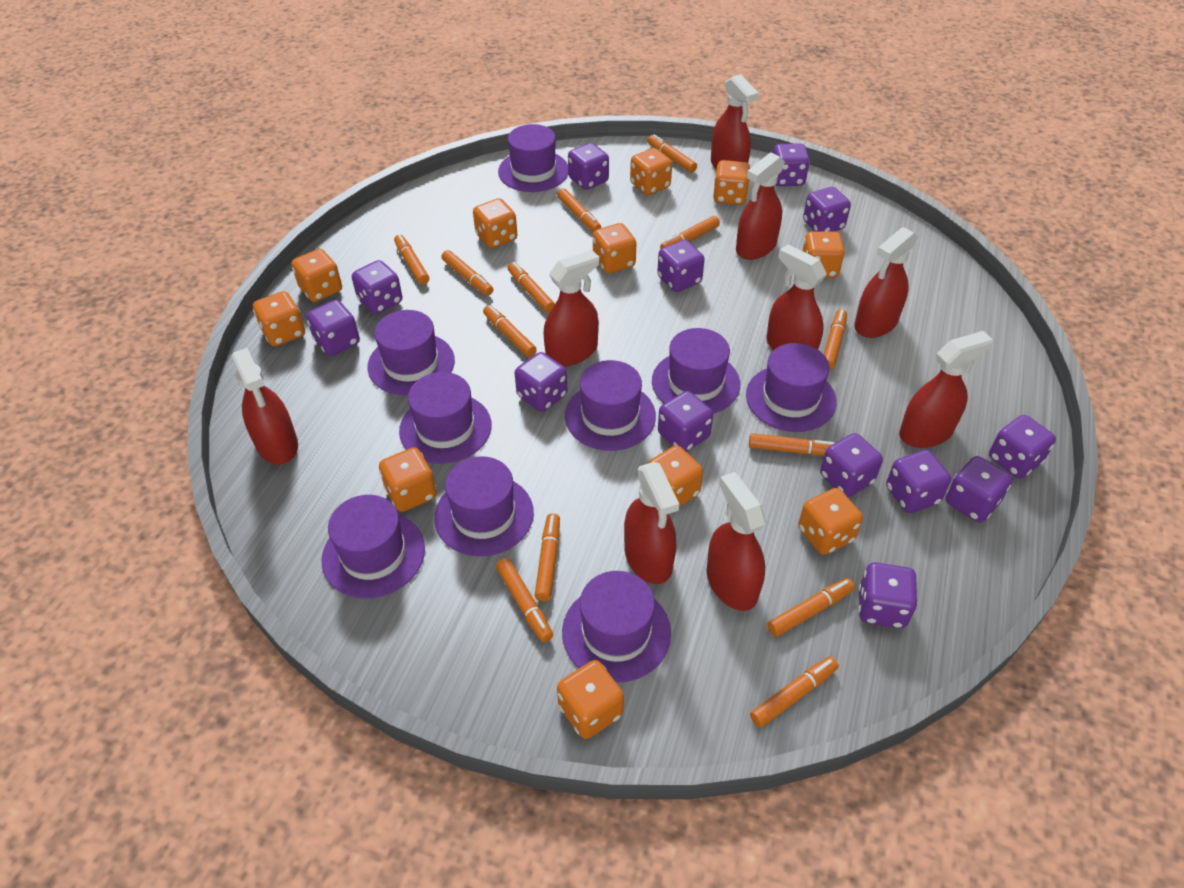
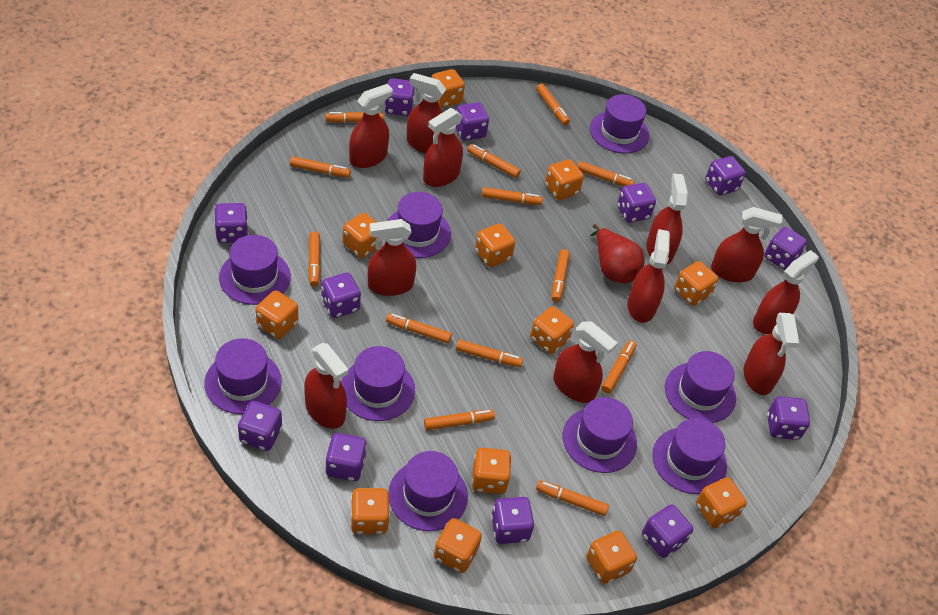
orange dice: 11 -> 12
purple dice: 13 -> 12
red pear: 0 -> 1
red spray bottle: 9 -> 11

